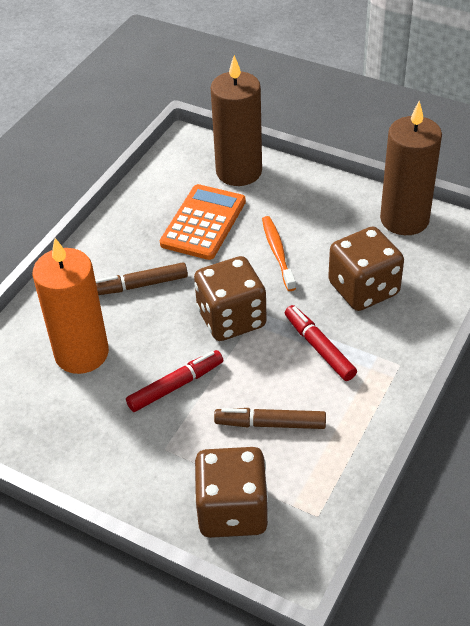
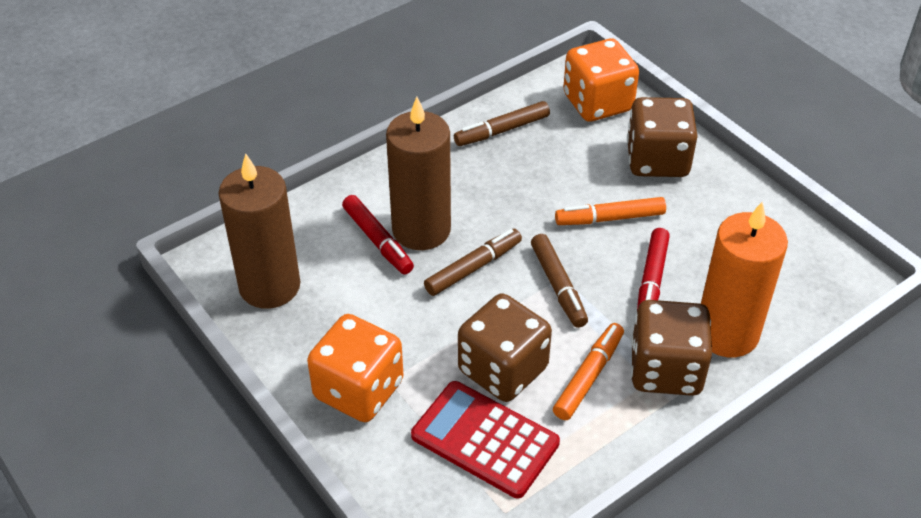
brown marker: 2 -> 3
orange calculator: 1 -> 0
orange dice: 0 -> 2
orange marker: 0 -> 2
orange toothbrush: 1 -> 0
red calculator: 0 -> 1

